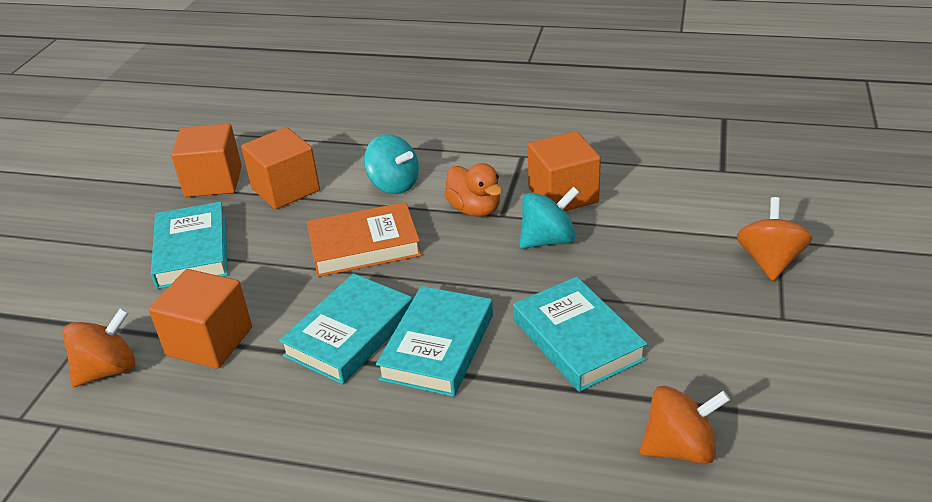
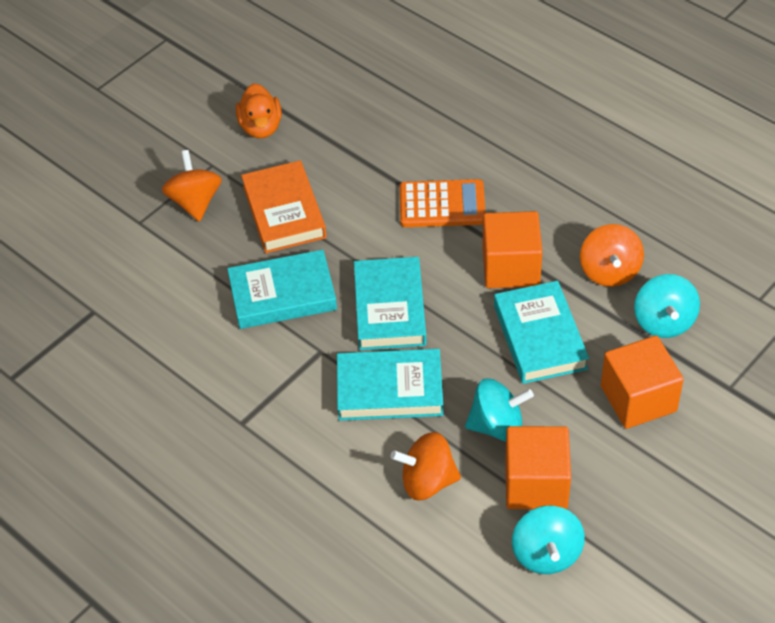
orange calculator: 0 -> 1
orange cube: 4 -> 3
turquoise spinning top: 2 -> 3

